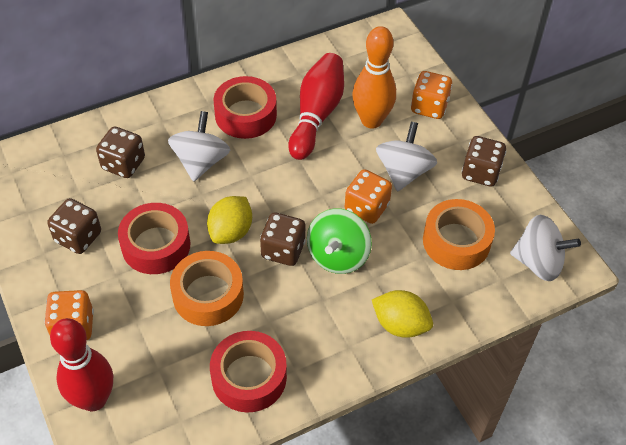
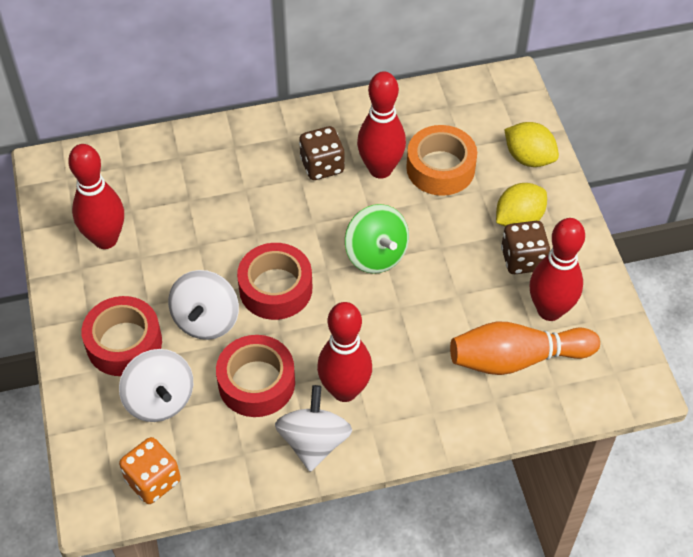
brown dice: 4 -> 2
orange dice: 3 -> 1
orange tape: 2 -> 1
red bowling pin: 2 -> 4

